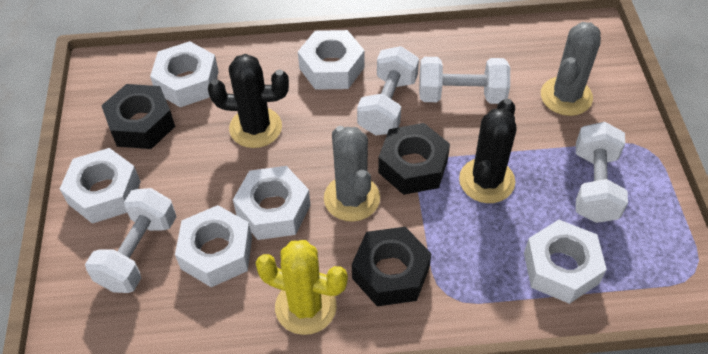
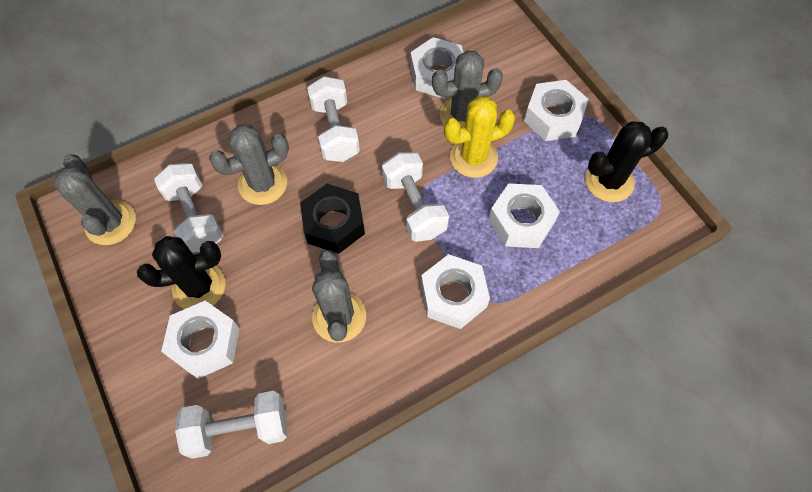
black nut: 3 -> 1
grey cactus: 2 -> 4
white nut: 6 -> 5

